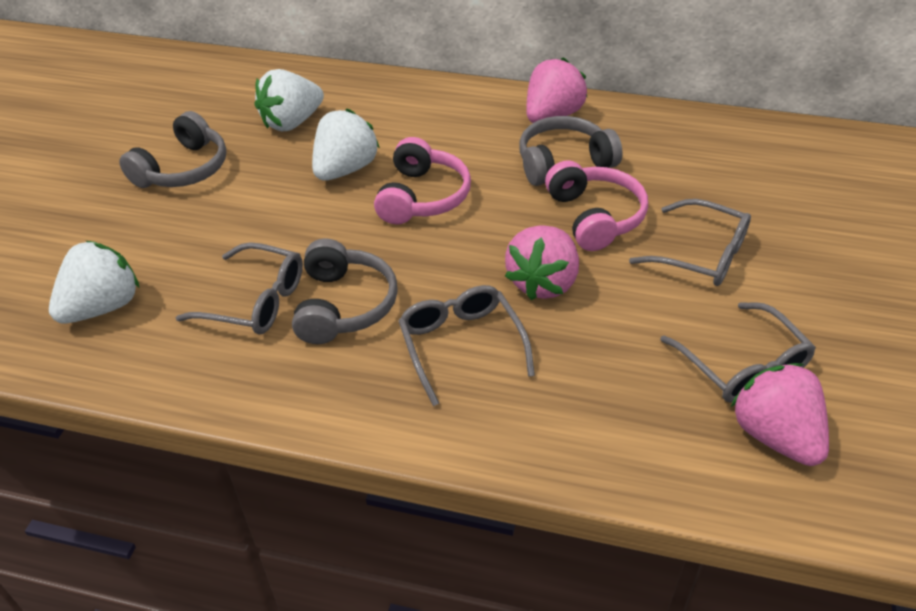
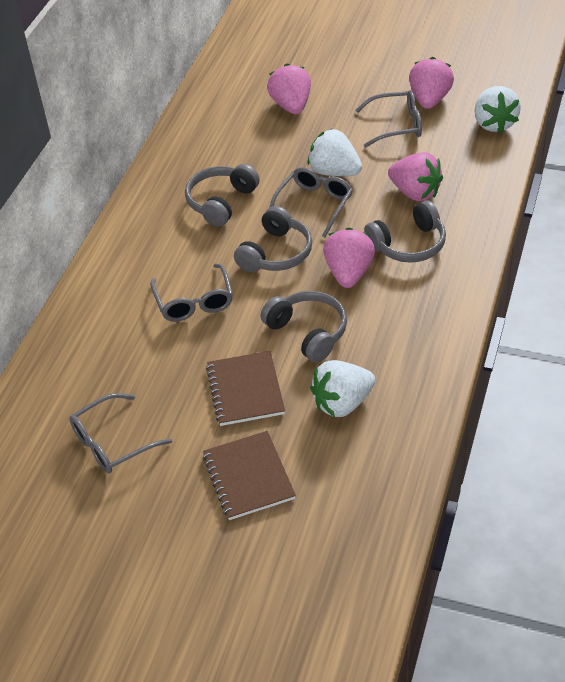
brown notebook: 0 -> 2
grey headphones: 3 -> 4
pink headphones: 2 -> 0
pink strawberry: 3 -> 4

